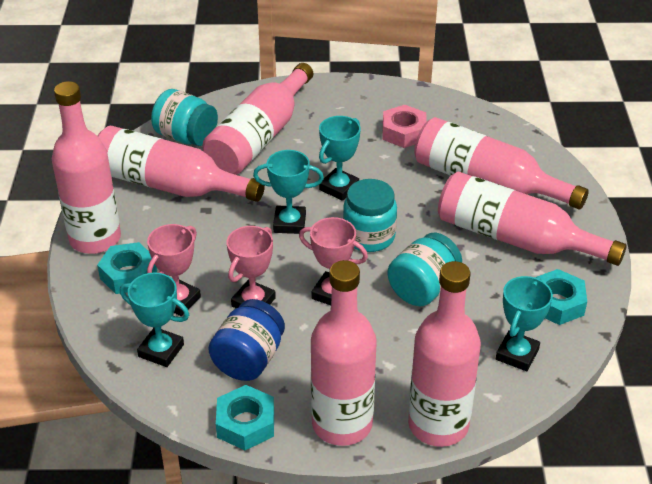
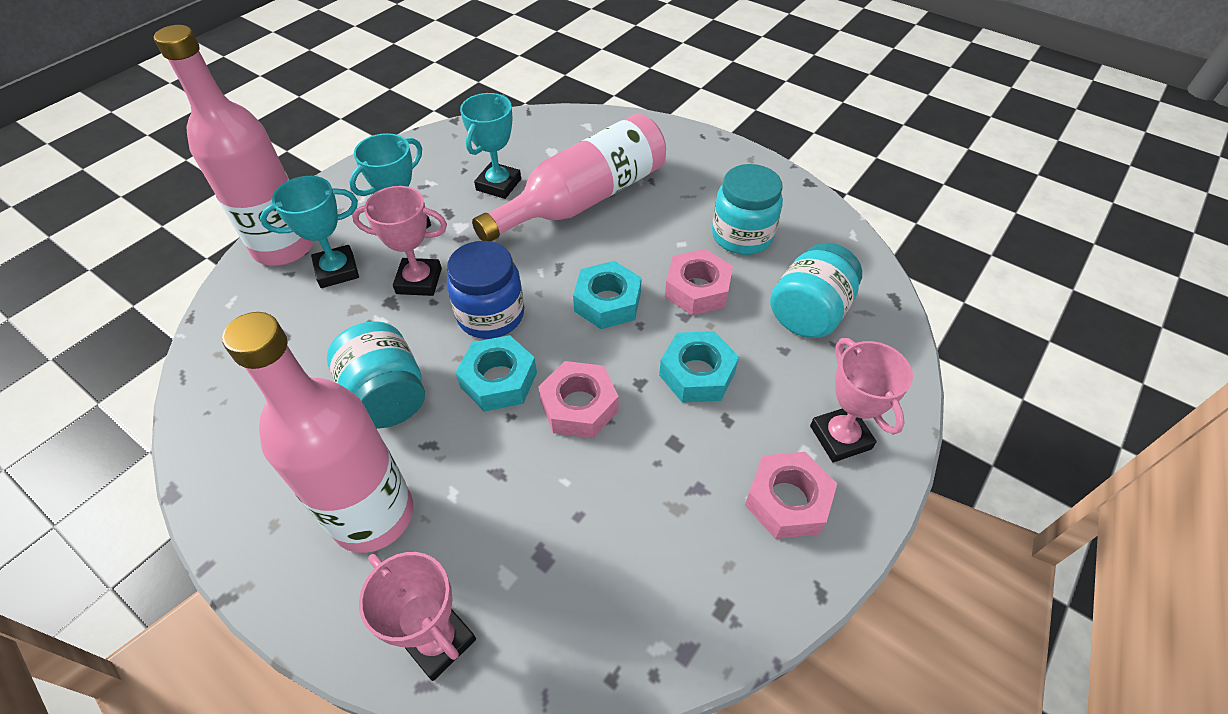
pink bottle: 7 -> 3
pink nut: 1 -> 3
turquoise trophy: 4 -> 3

